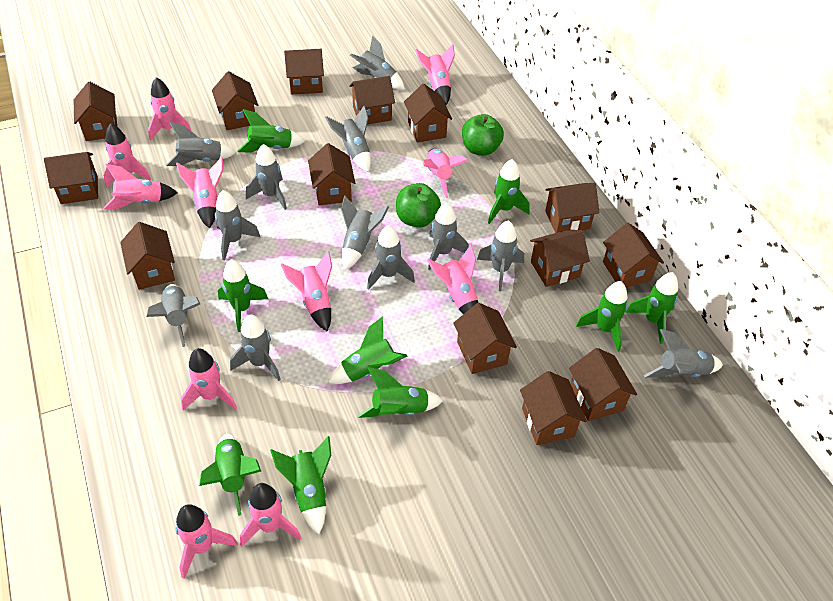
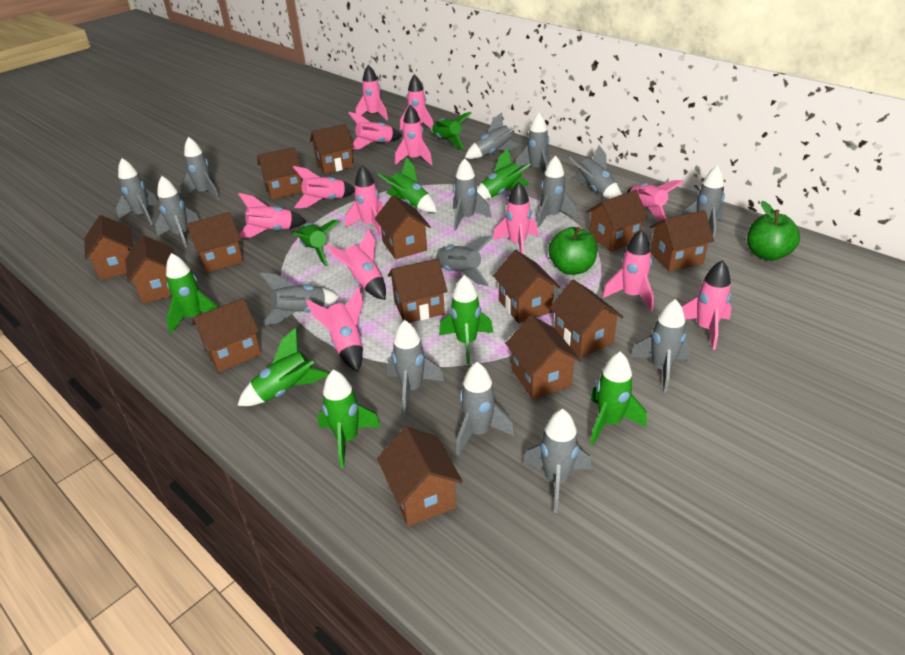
grey rocket: 12 -> 15
pink rocket: 11 -> 13

